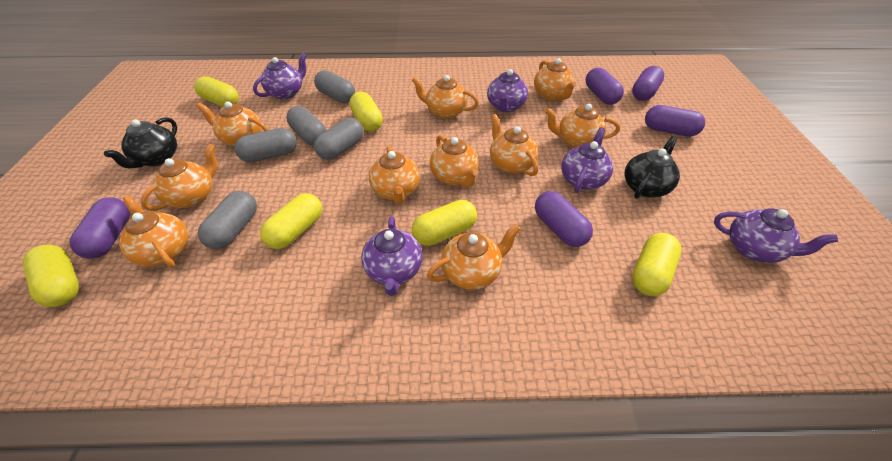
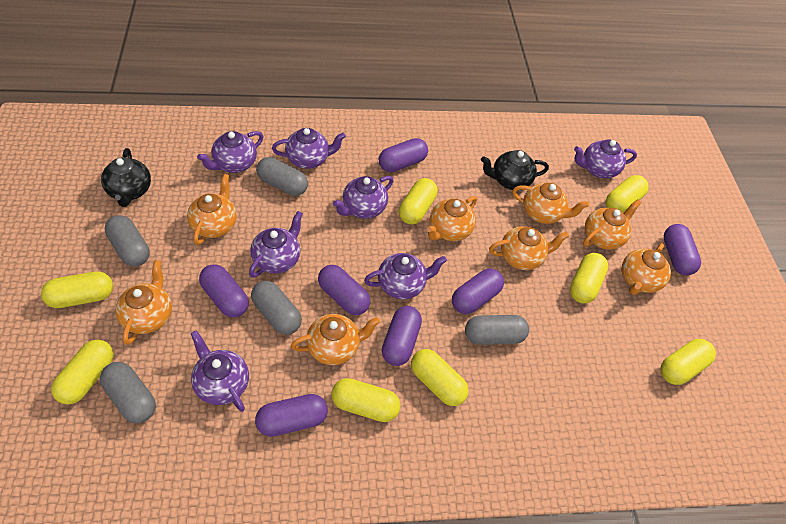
orange teapot: 10 -> 8
purple capsule: 5 -> 7
purple teapot: 5 -> 7
yellow capsule: 6 -> 8

